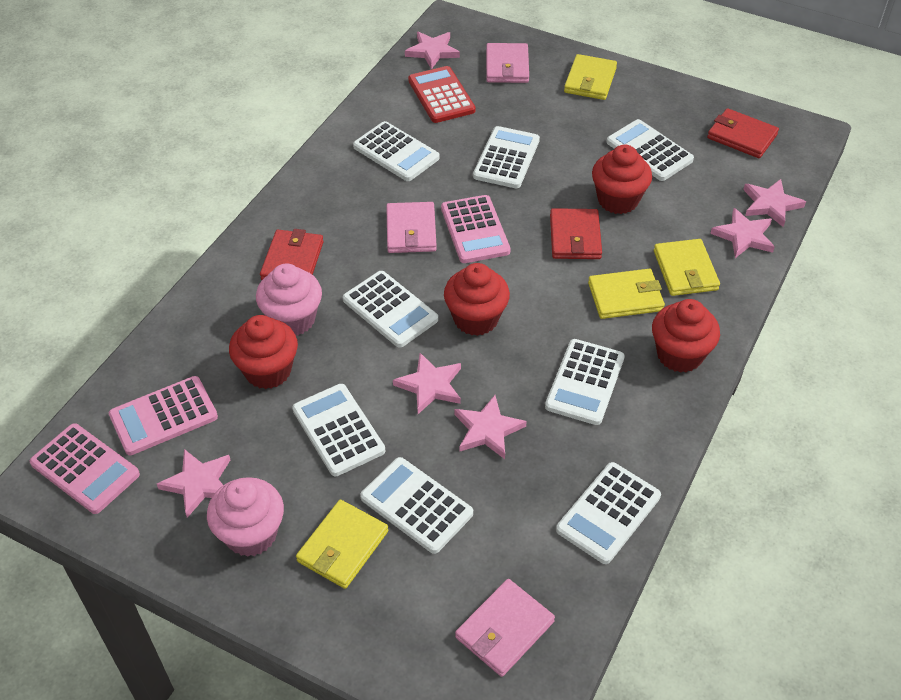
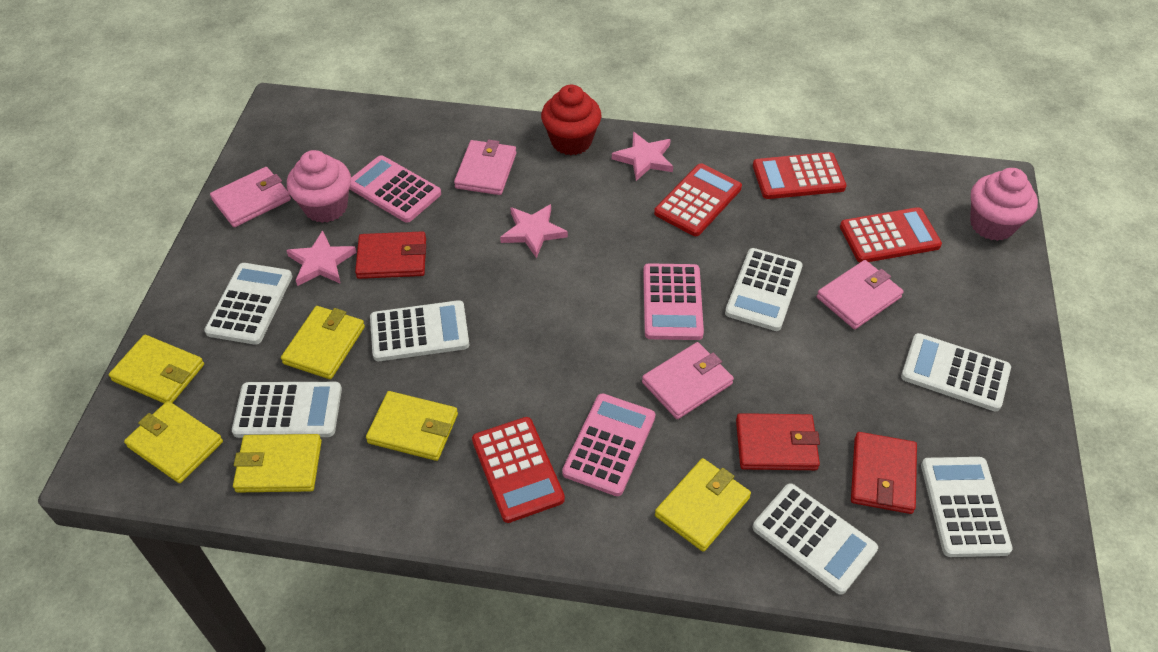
pink star: 6 -> 3
pink wallet: 3 -> 4
red calculator: 1 -> 4
red cupcake: 4 -> 1
white calculator: 8 -> 7
yellow wallet: 4 -> 6

